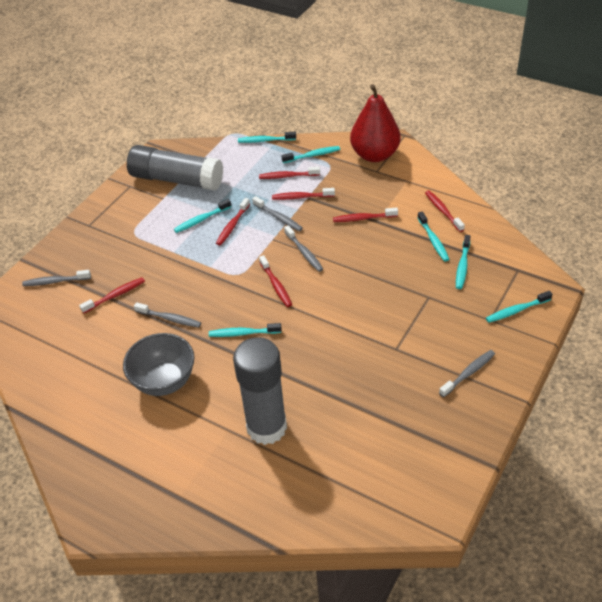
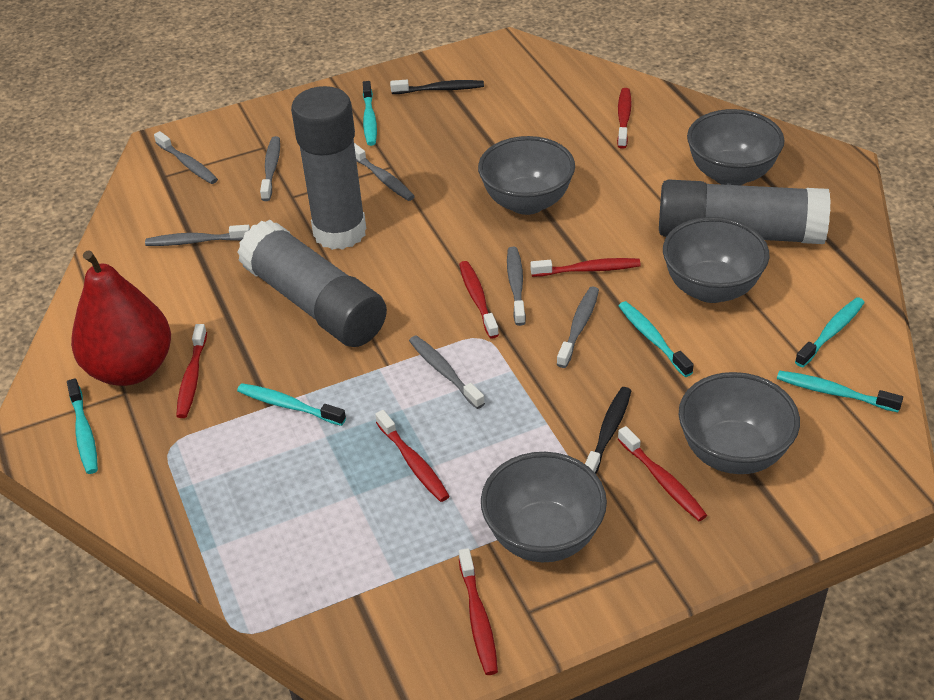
black toothbrush: 0 -> 2
grey bowl: 1 -> 5
grey glue stick: 2 -> 3
grey toothbrush: 5 -> 7
turquoise toothbrush: 7 -> 6

